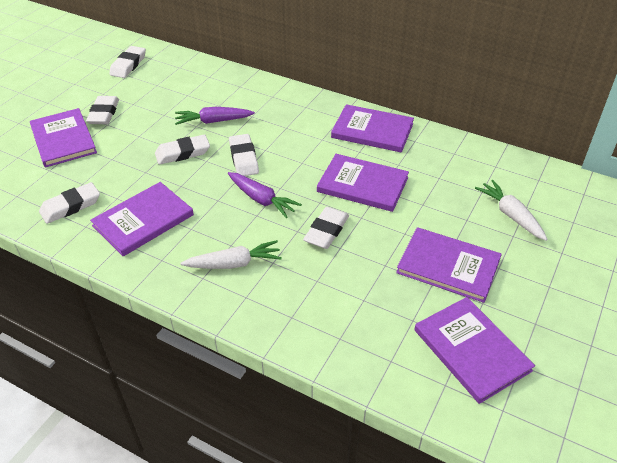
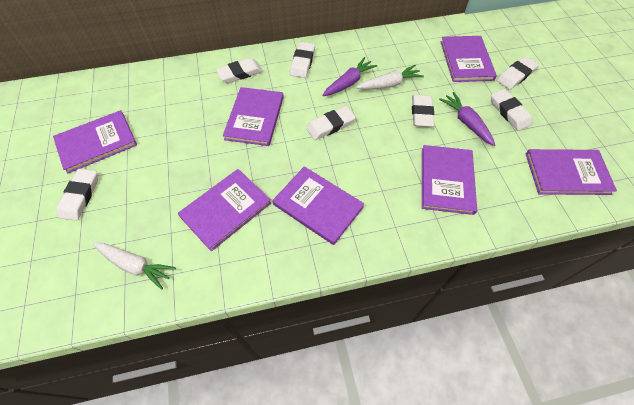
purple book: 6 -> 7
white eraser: 6 -> 7

